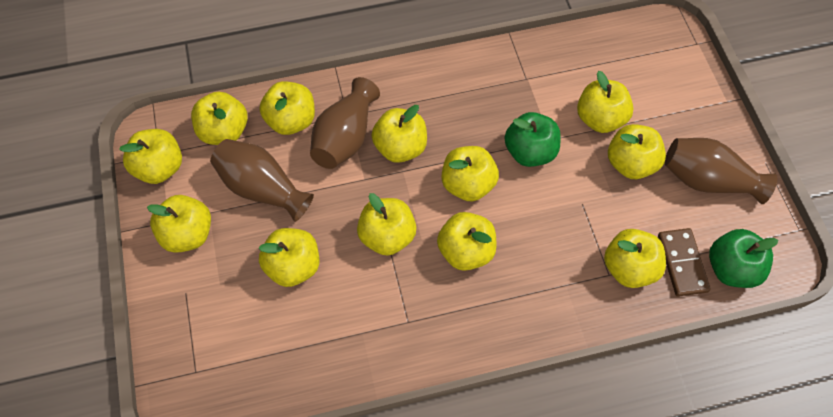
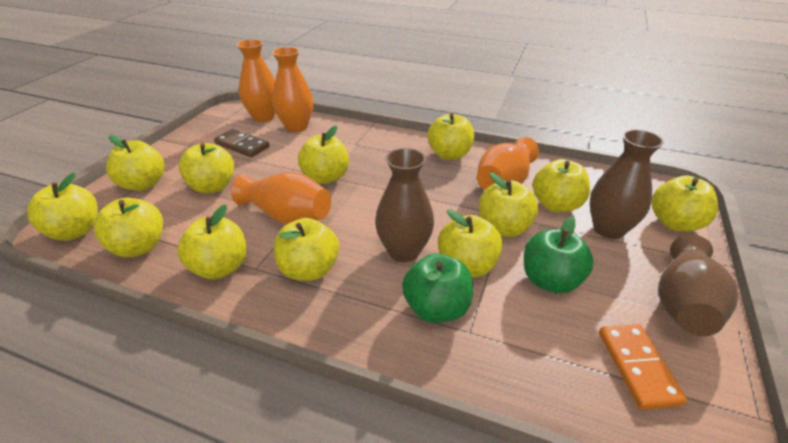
orange domino: 0 -> 1
orange vase: 0 -> 4

